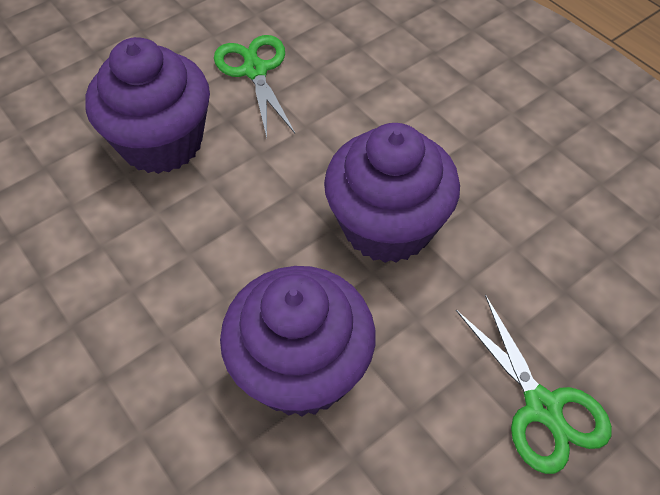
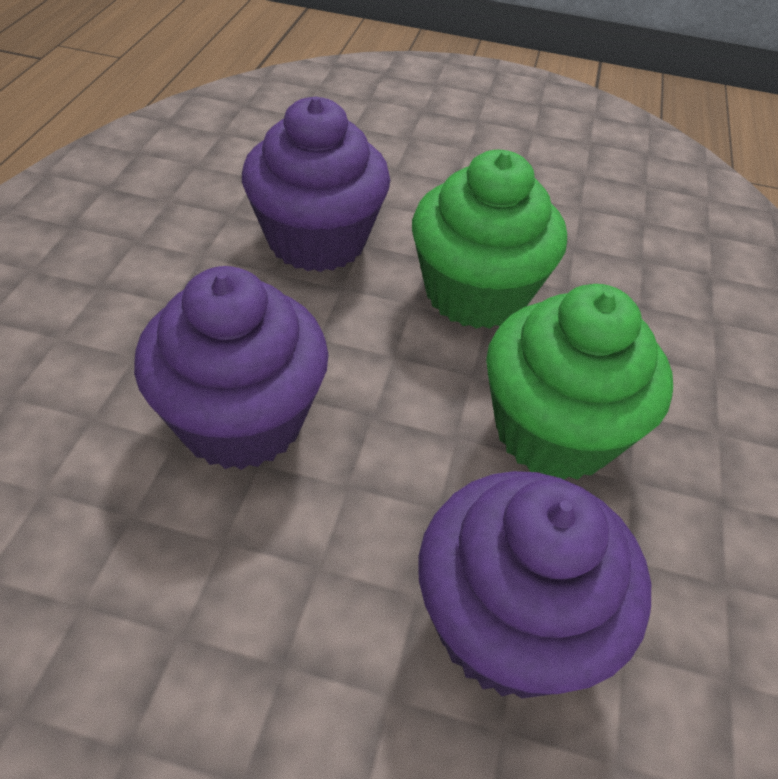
green cupcake: 0 -> 2
green scissors: 2 -> 0

